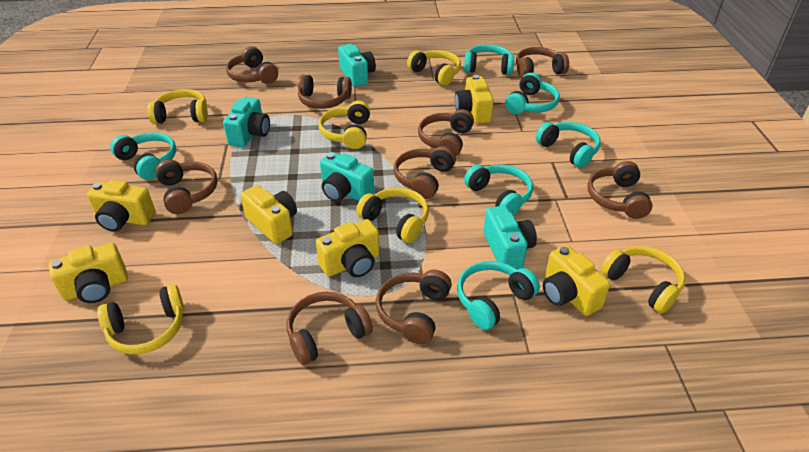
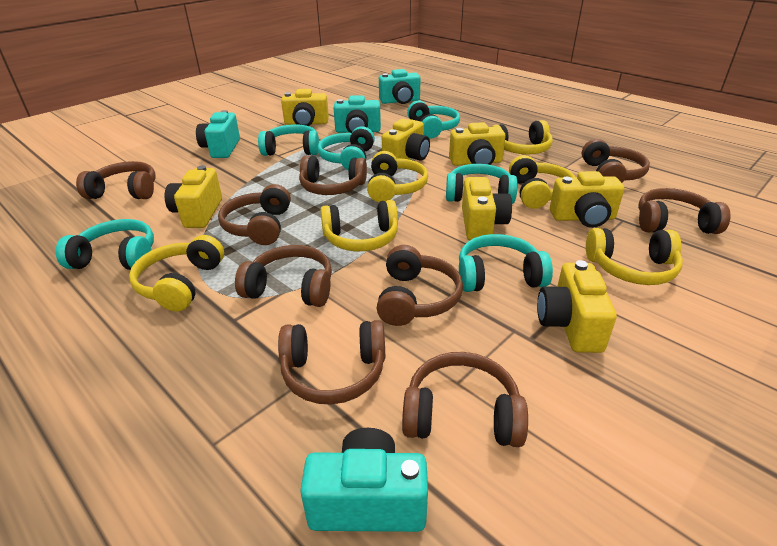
yellow camera: 6 -> 7

